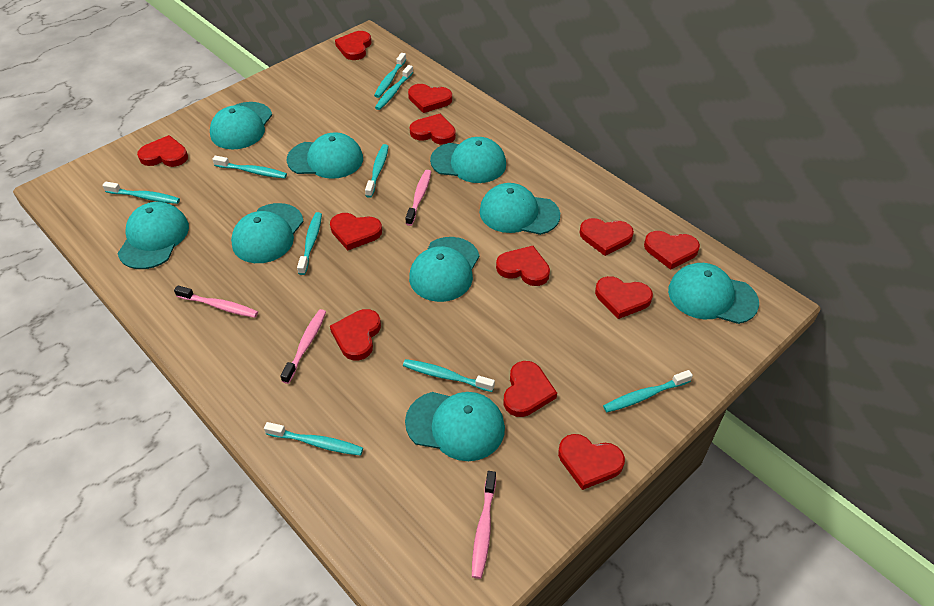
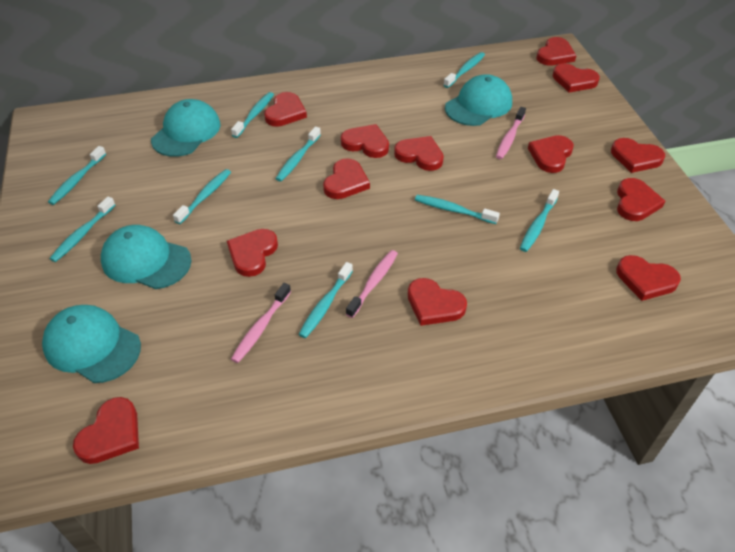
pink toothbrush: 4 -> 3
red heart: 12 -> 13
turquoise cap: 9 -> 4

